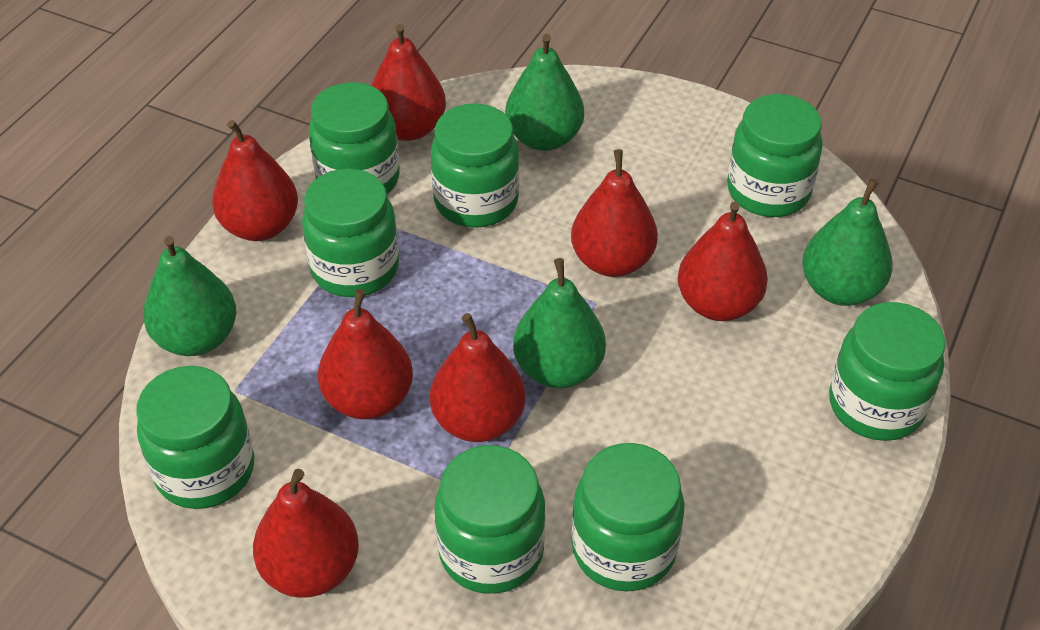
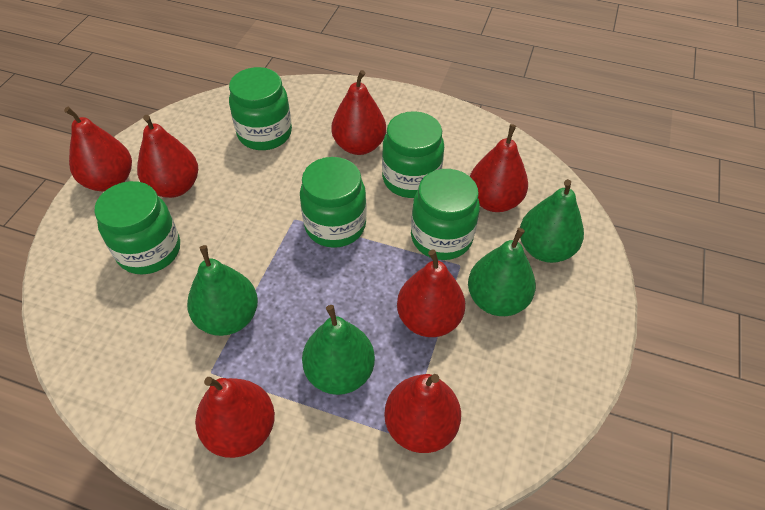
green jar: 8 -> 5

